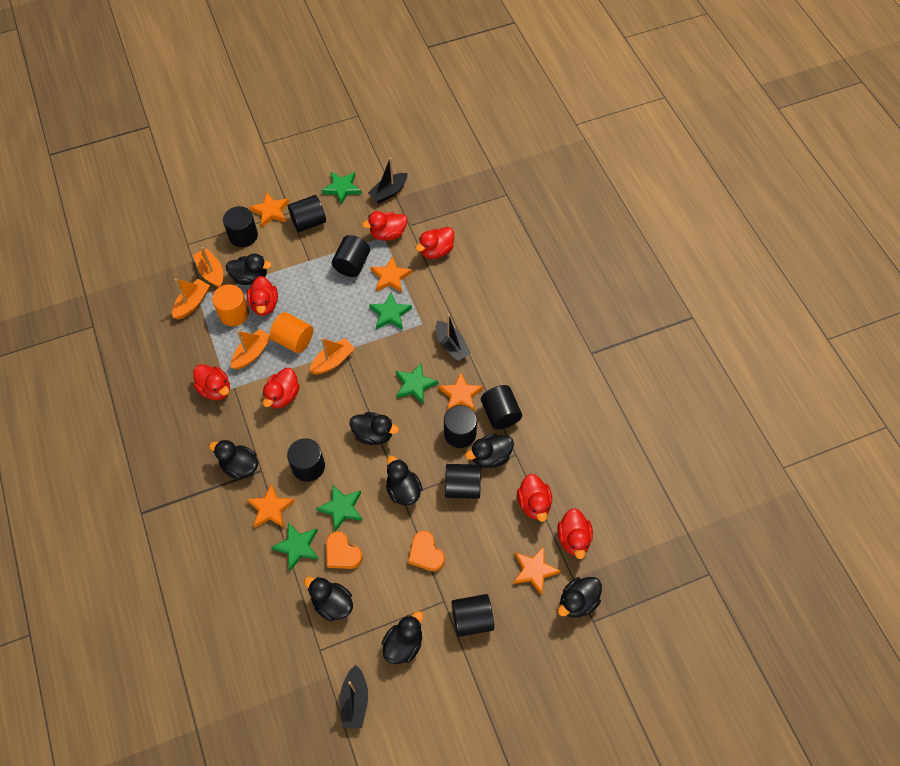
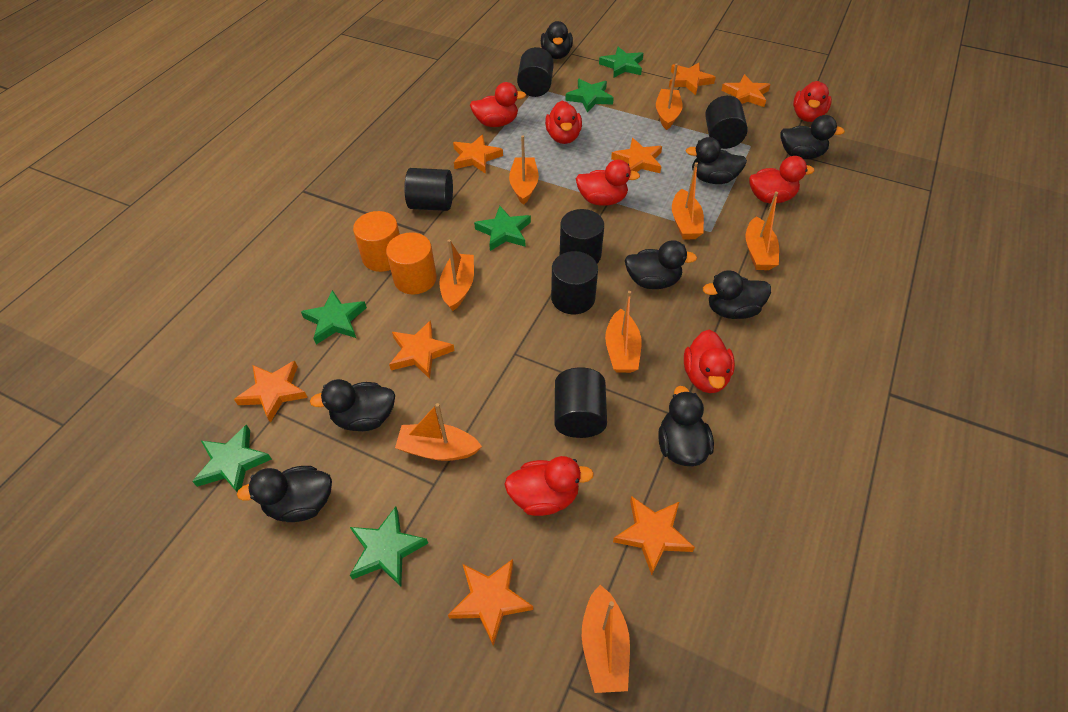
black boat: 3 -> 0
black cylinder: 8 -> 6
green star: 5 -> 6
orange boat: 4 -> 8
orange heart: 2 -> 0
orange star: 5 -> 8

